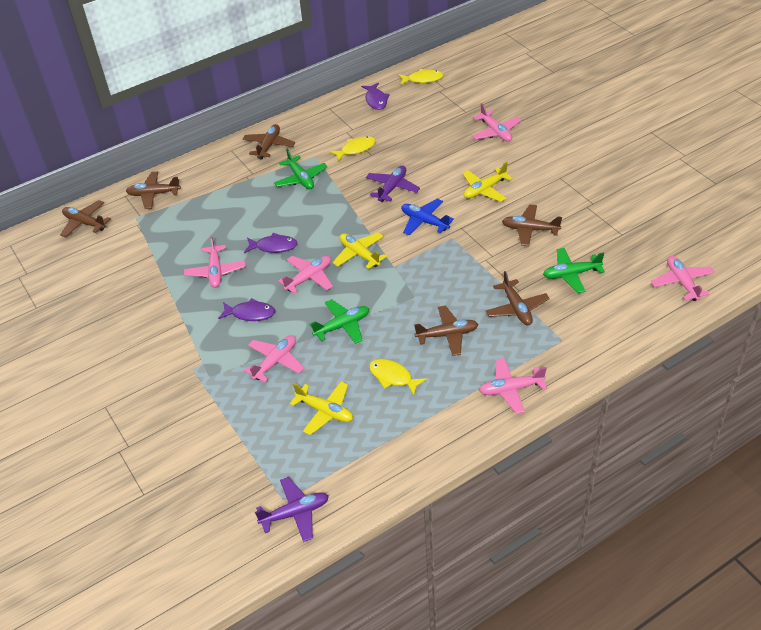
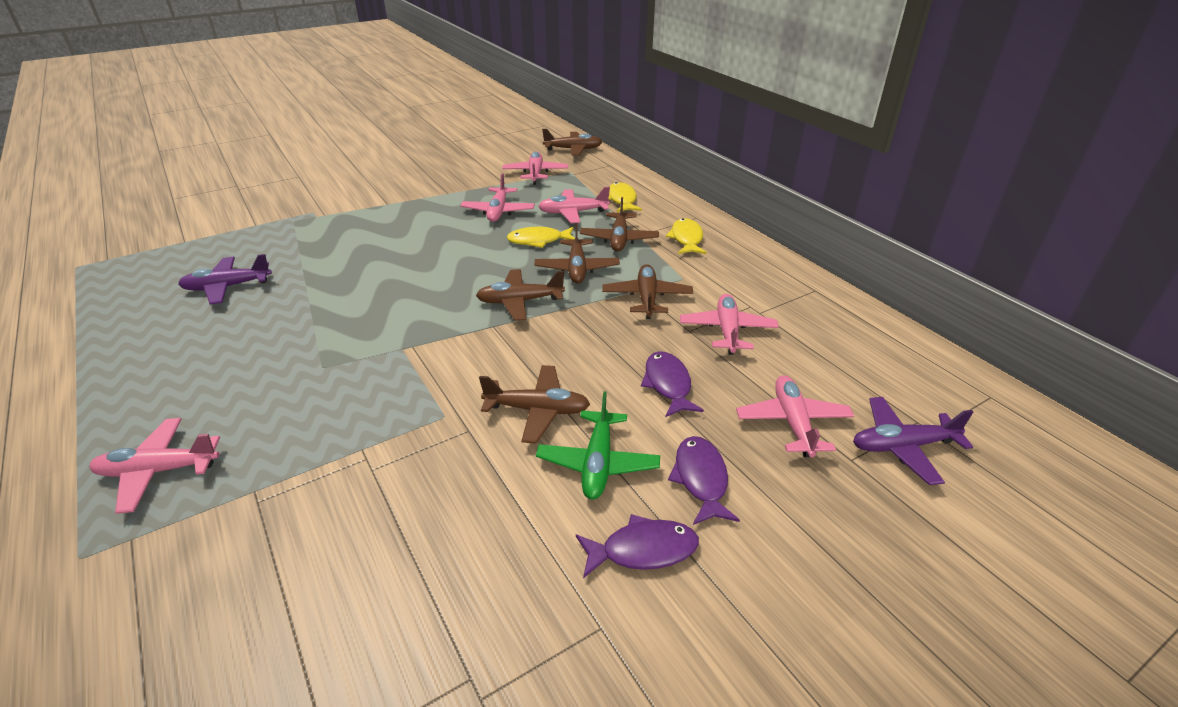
blue plane: 1 -> 0
green plane: 3 -> 1
yellow plane: 3 -> 0

